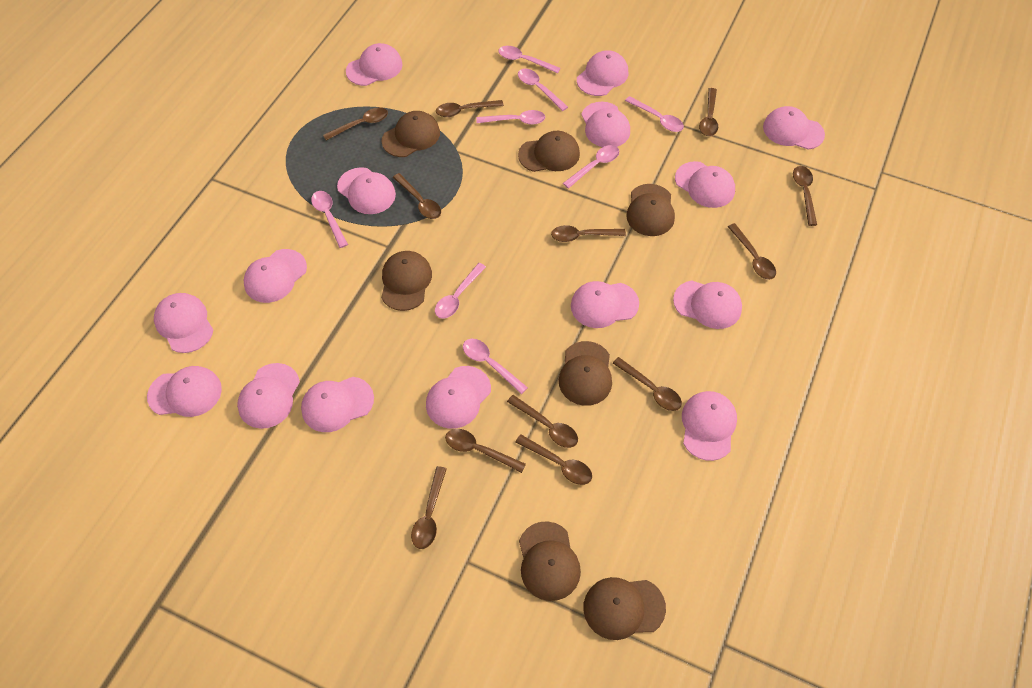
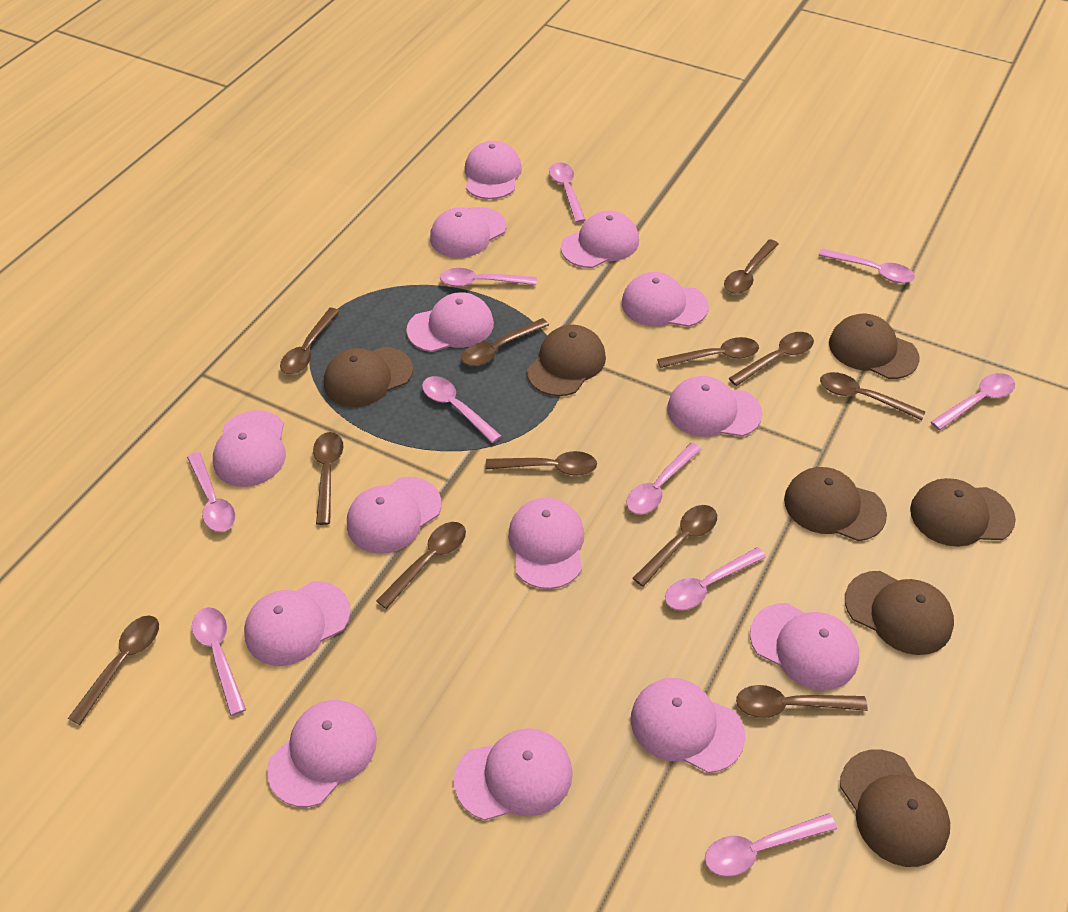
pink cap: 15 -> 14
pink spoon: 8 -> 10

